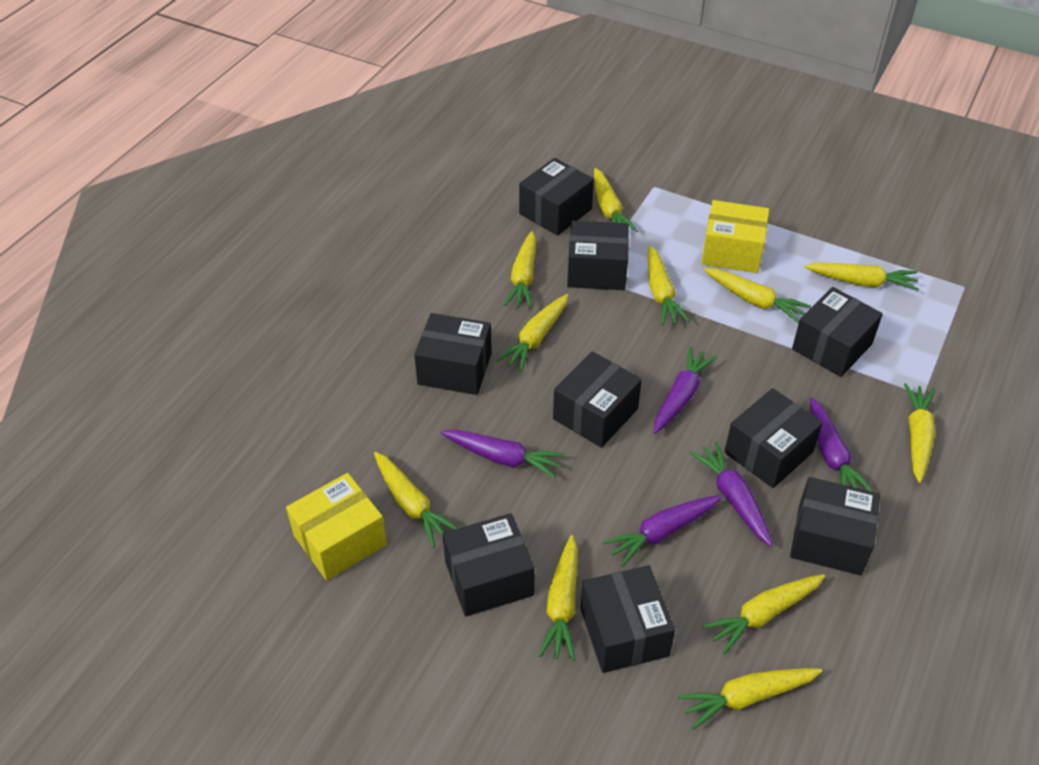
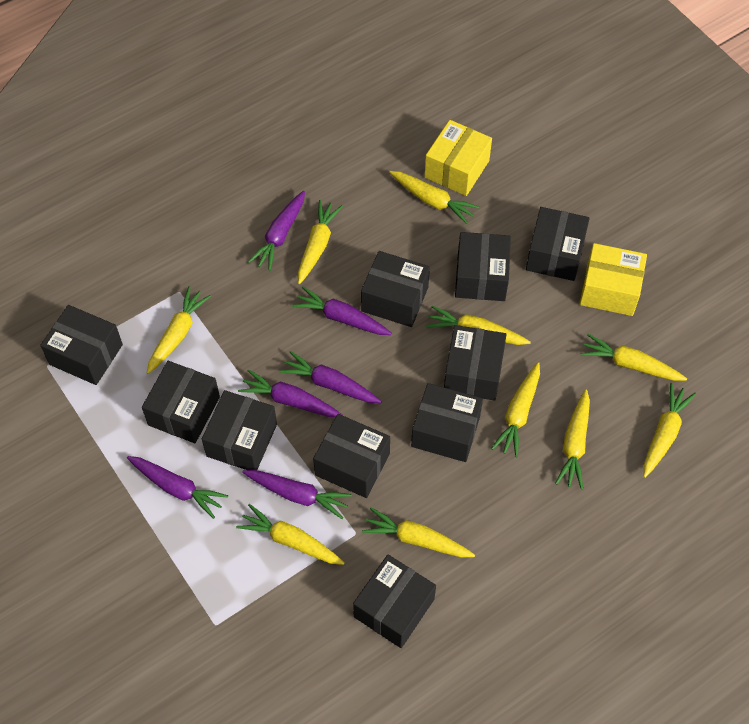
black box: 9 -> 10
purple carrot: 5 -> 6
yellow carrot: 11 -> 10

